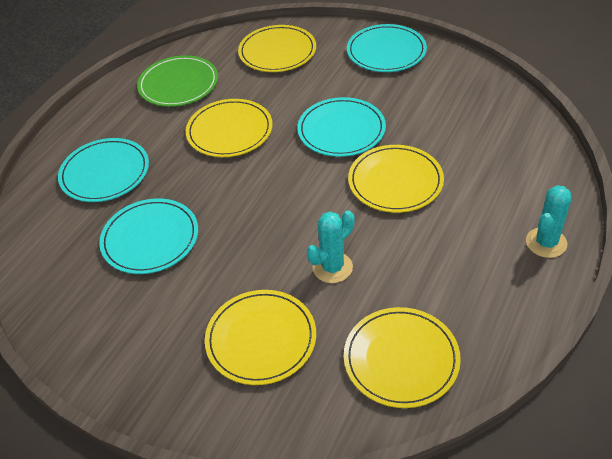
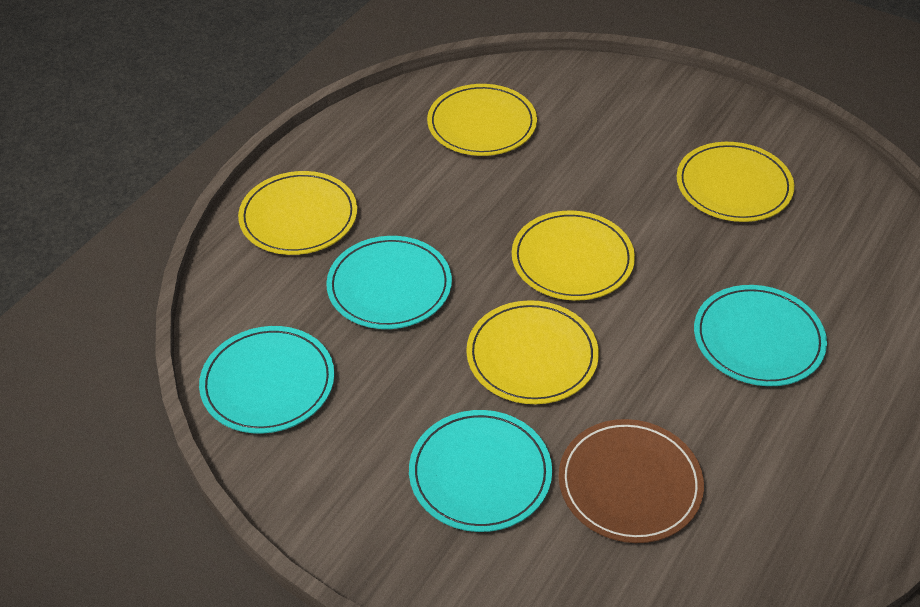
brown plate: 0 -> 1
green plate: 1 -> 0
turquoise cactus: 2 -> 0

